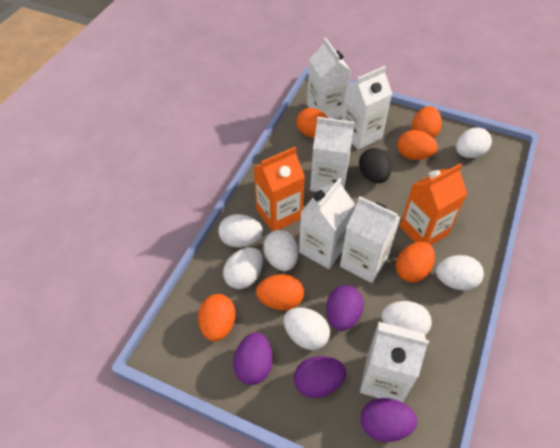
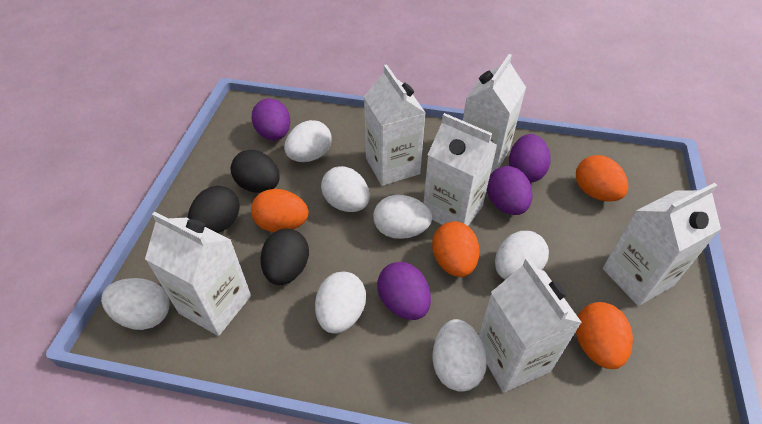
black egg: 1 -> 3
orange carton: 2 -> 0
orange egg: 6 -> 4

